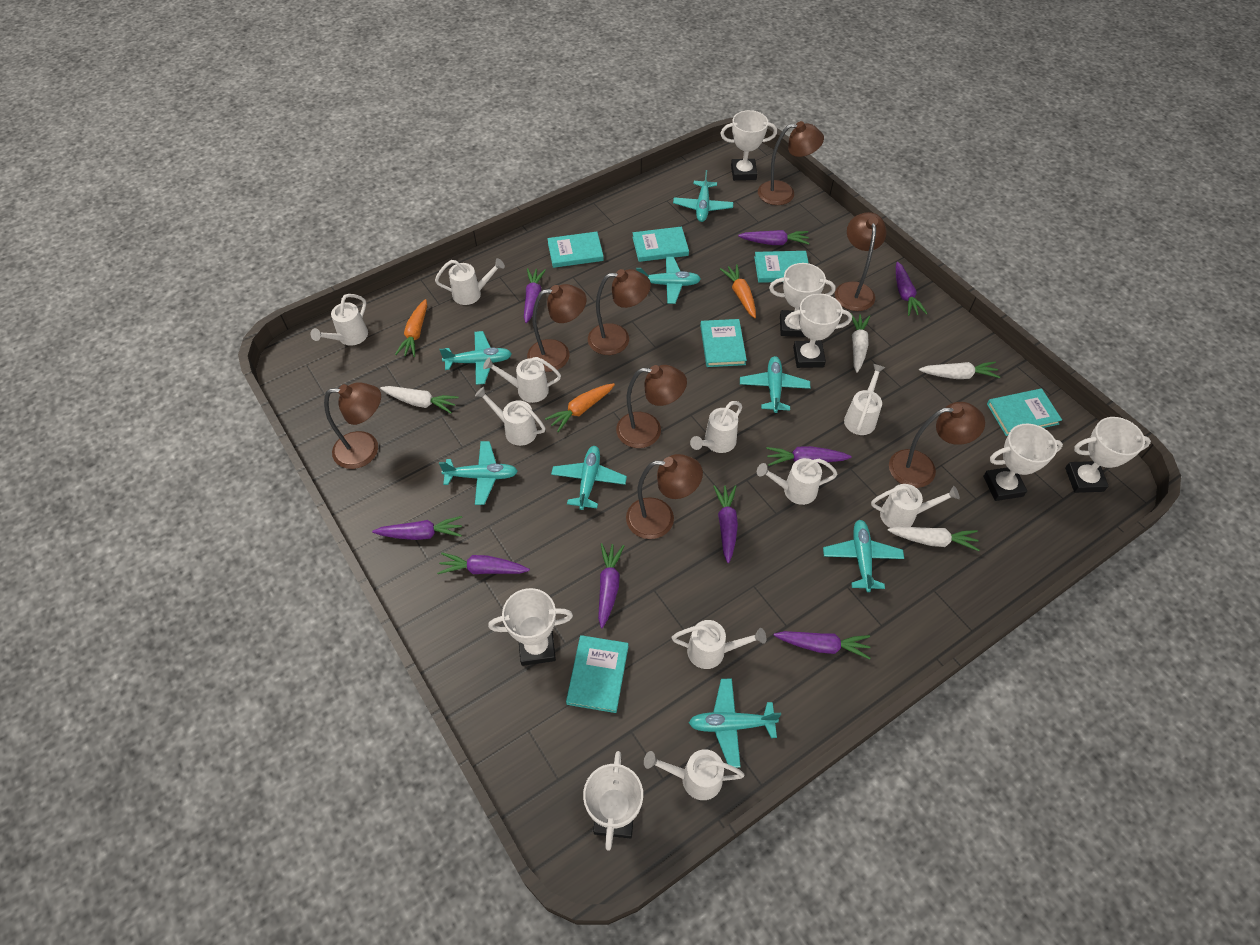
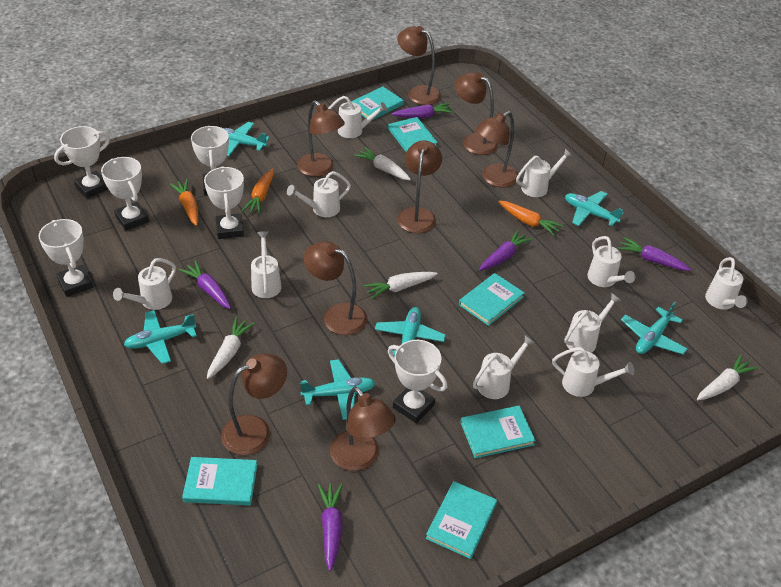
purple carrot: 9 -> 5
turquoise plane: 8 -> 6
white trophy: 7 -> 6

